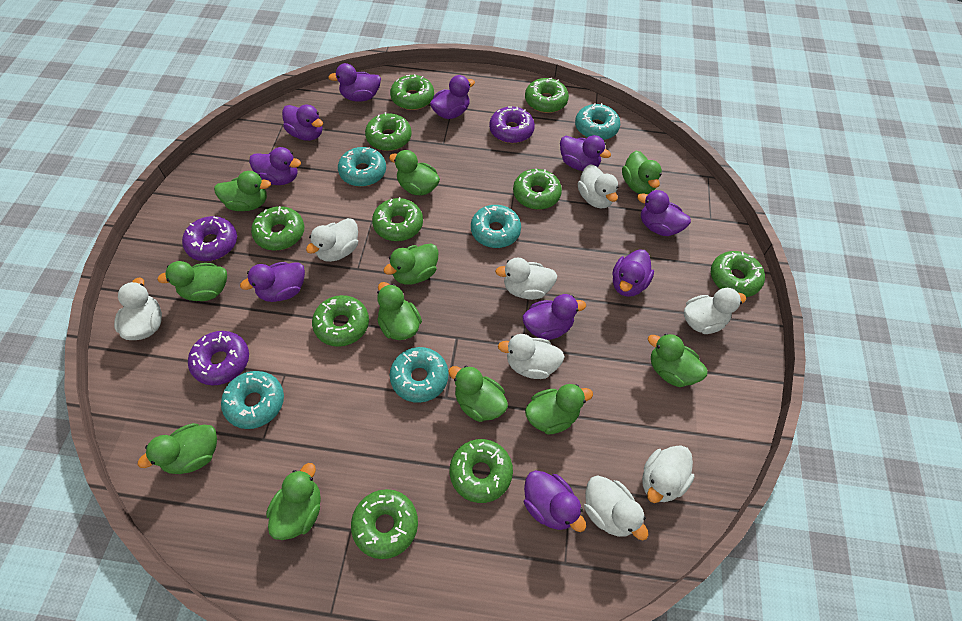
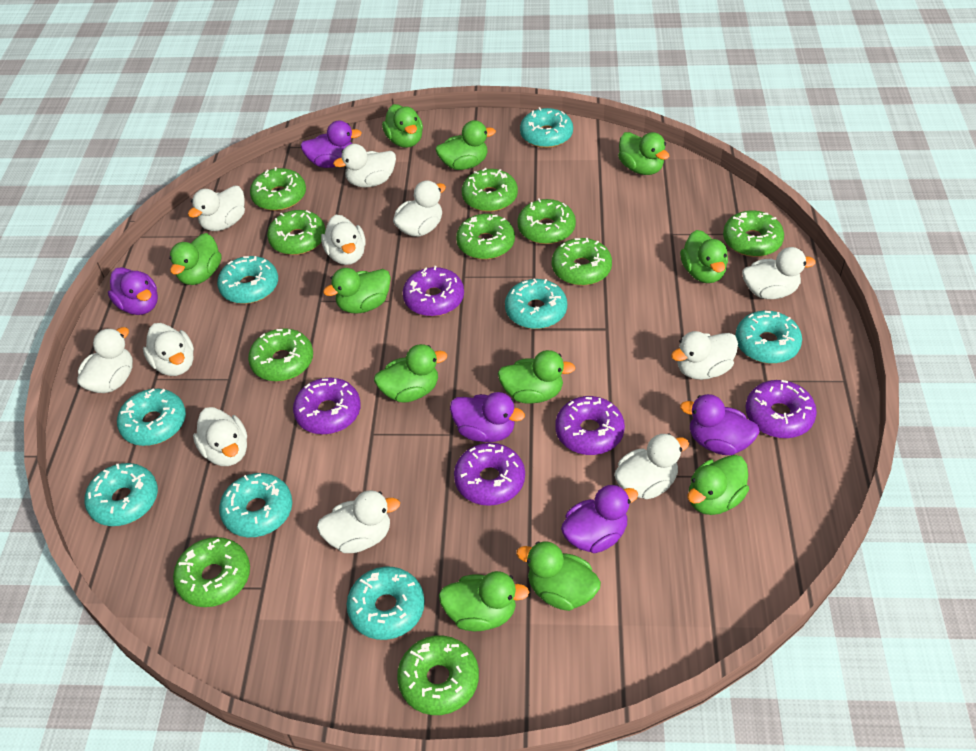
purple donut: 3 -> 5
purple duck: 10 -> 5
turquoise donut: 5 -> 8
white duck: 8 -> 11

